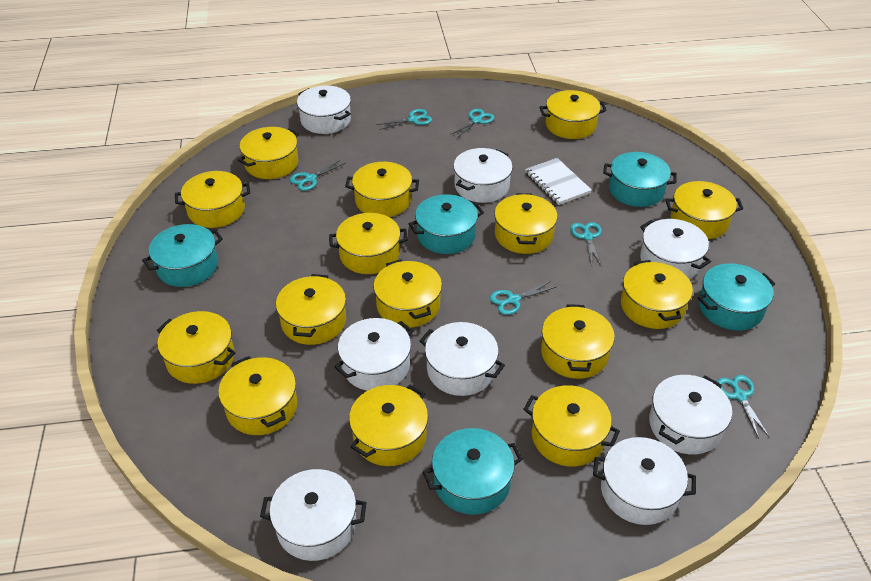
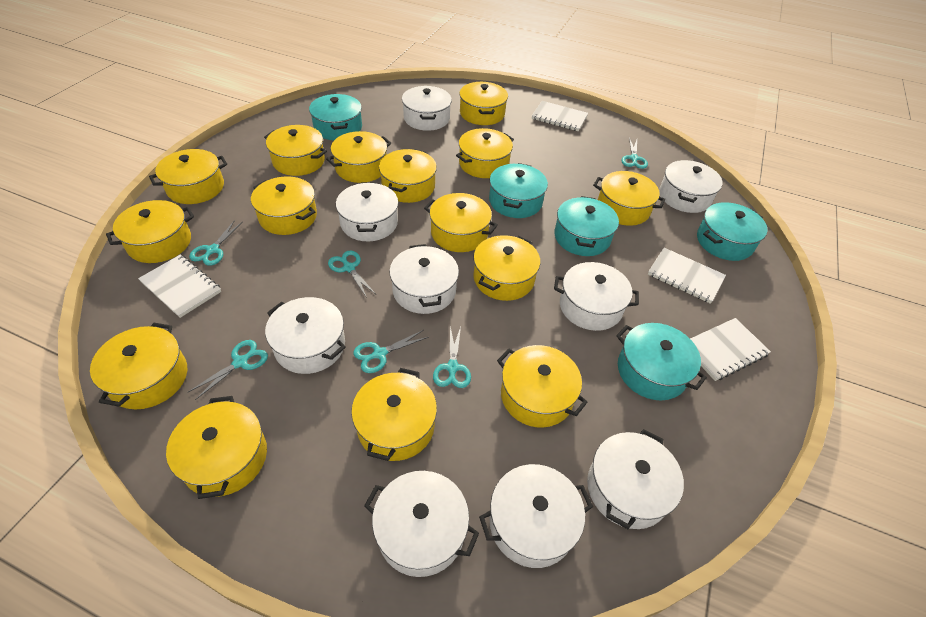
white notebook: 1 -> 4
white pot: 8 -> 9

